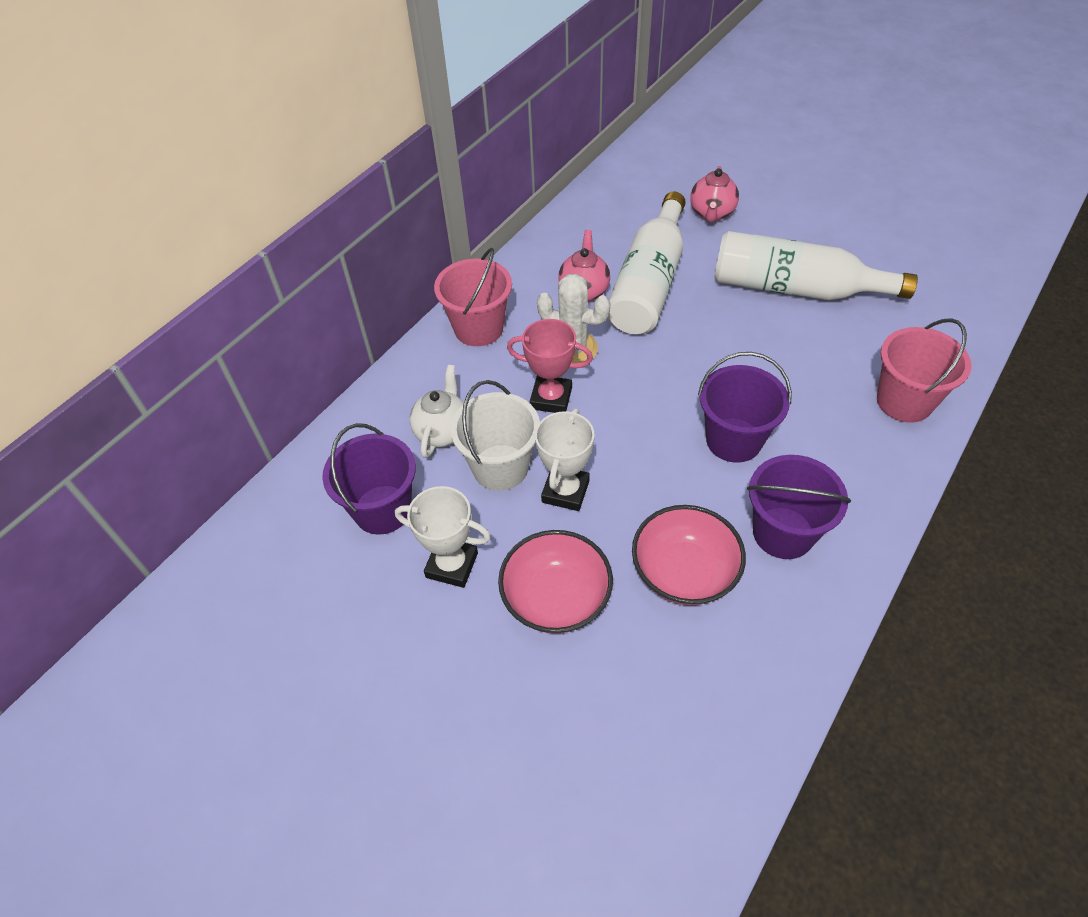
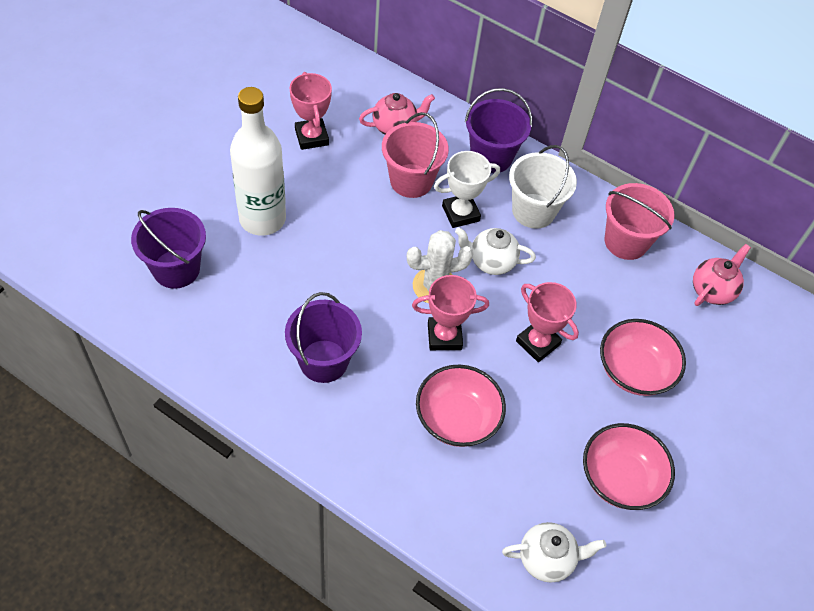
pink bowl: 2 -> 3
pink trophy: 1 -> 3
white bottle: 2 -> 1
white teapot: 1 -> 2
white trophy: 2 -> 1

